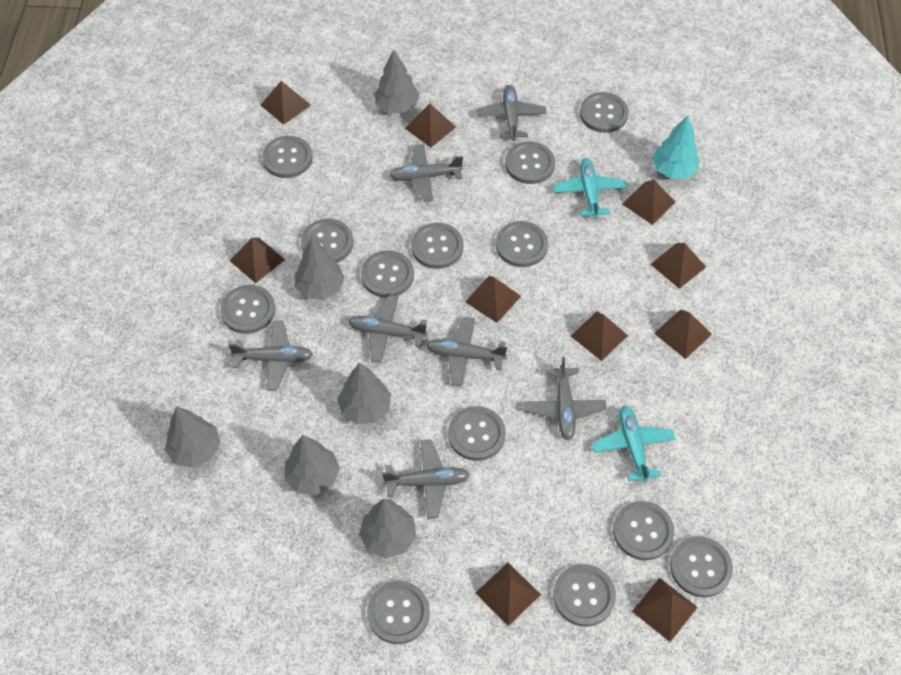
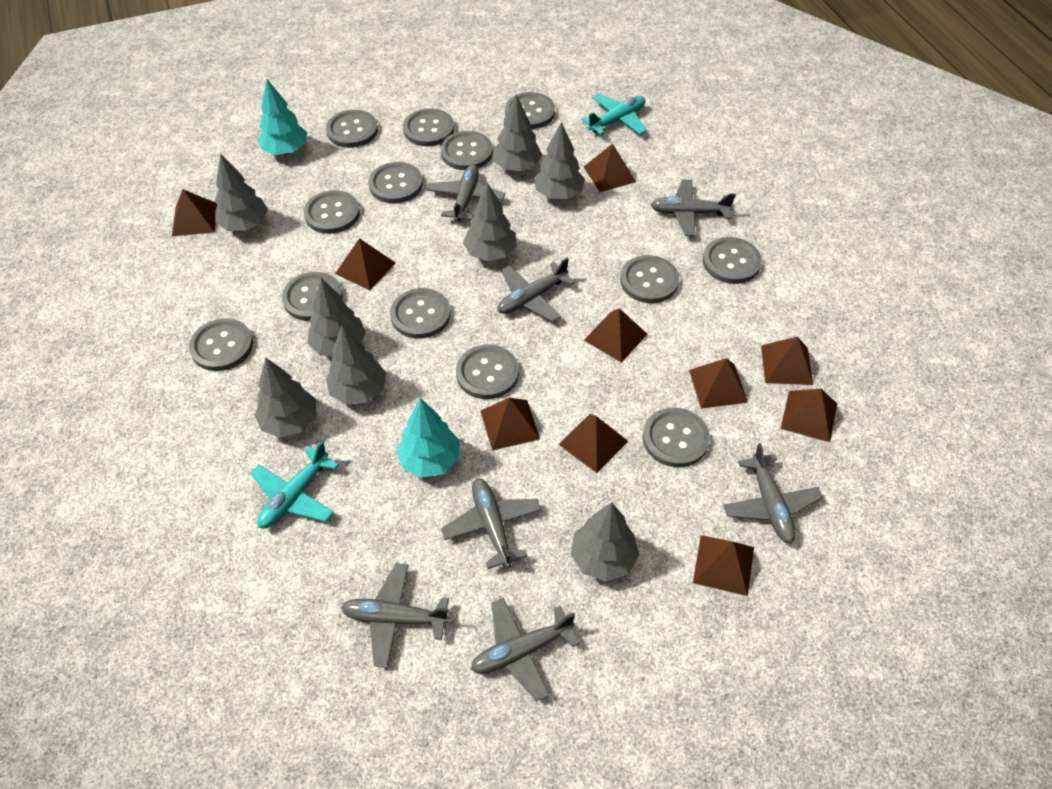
grey tree: 6 -> 8
turquoise tree: 1 -> 2

